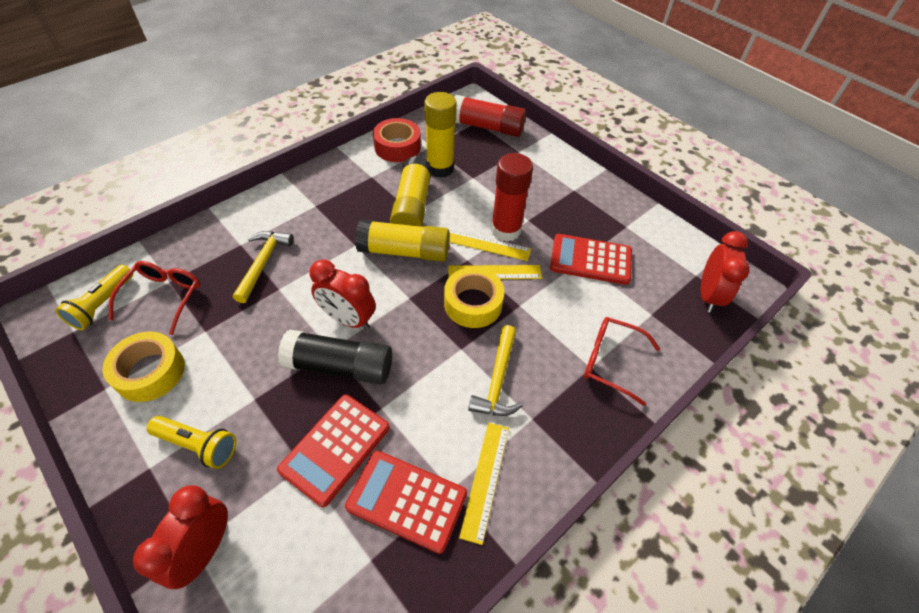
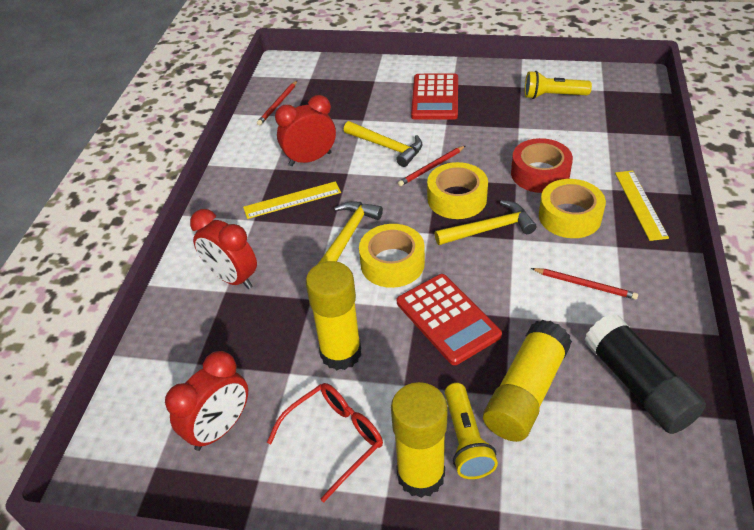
red calculator: 3 -> 2
red glasses: 2 -> 1
red glue stick: 2 -> 0
red pencil: 0 -> 3
yellow hammer: 2 -> 3
yellow ruler: 3 -> 2
yellow tape: 2 -> 3

